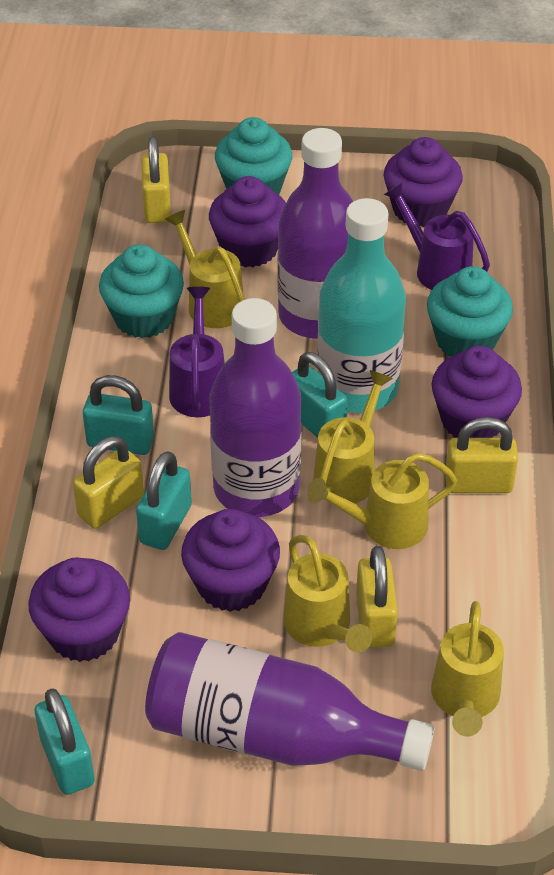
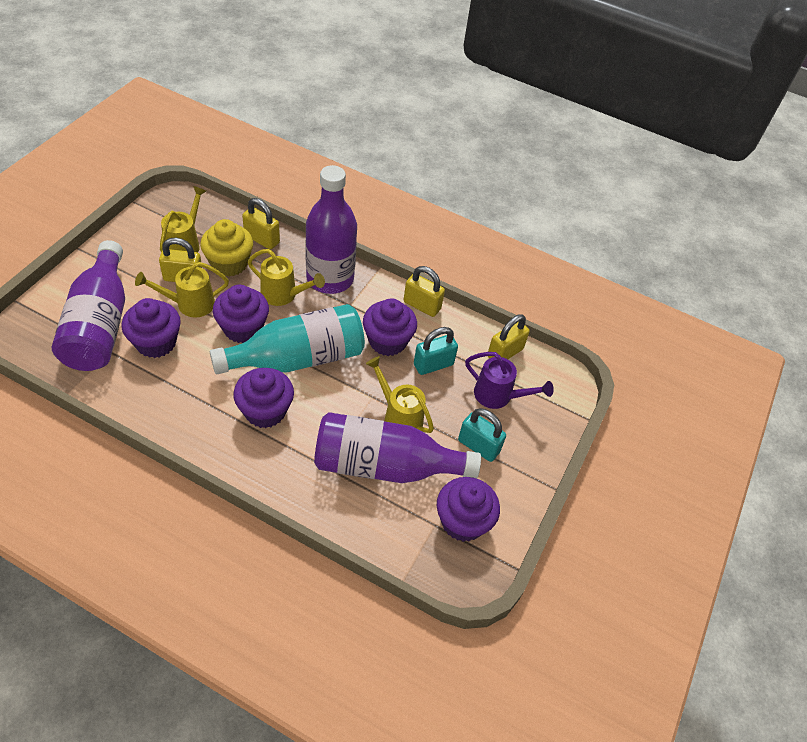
purple watering can: 2 -> 1
turquoise cupcake: 3 -> 0
turquoise padlock: 4 -> 2
yellow cupcake: 0 -> 1
yellow watering can: 5 -> 4

